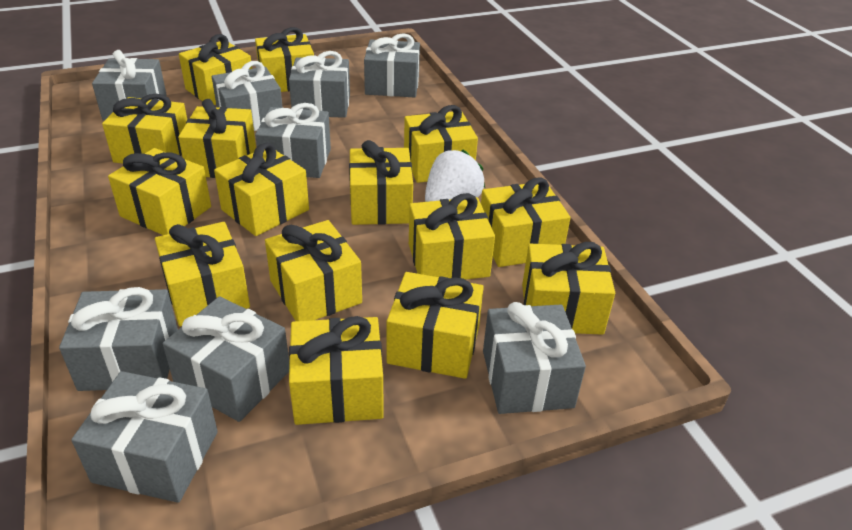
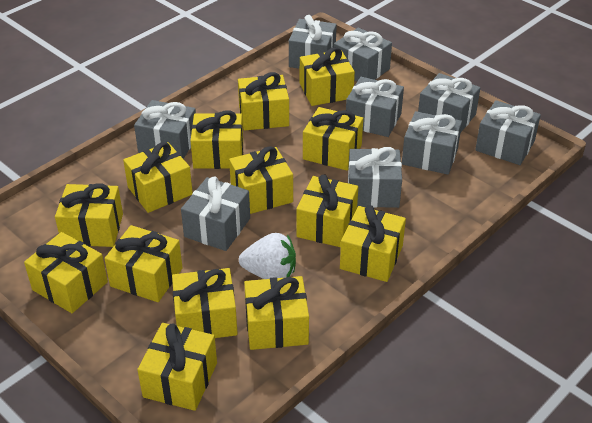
yellow gift: 15 -> 14

